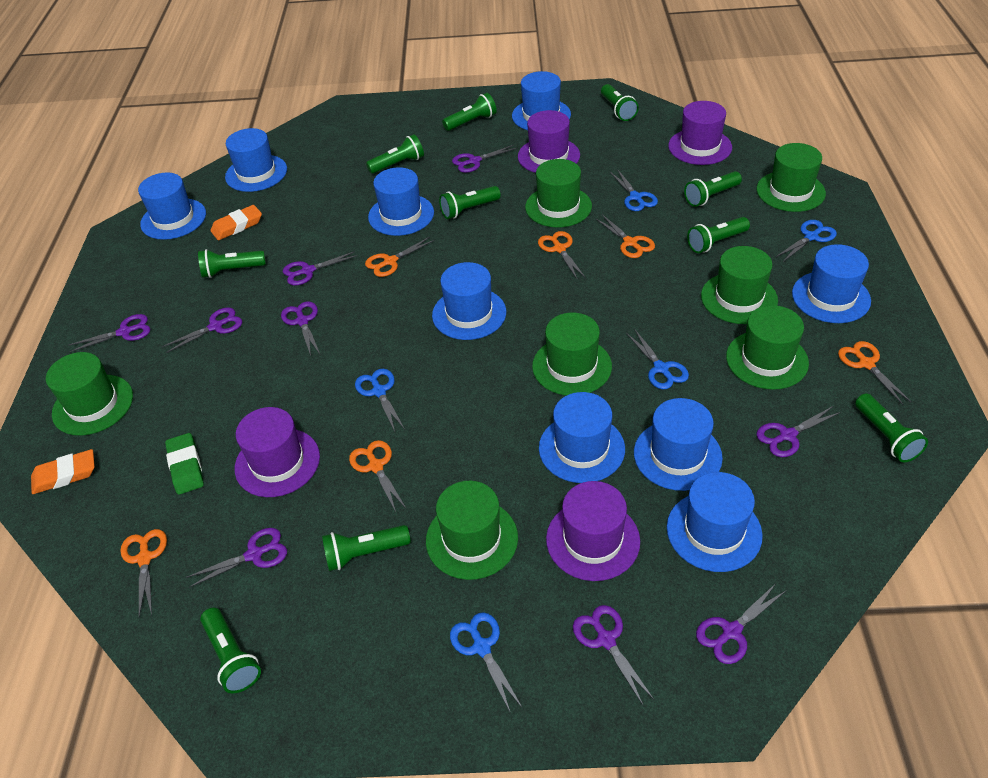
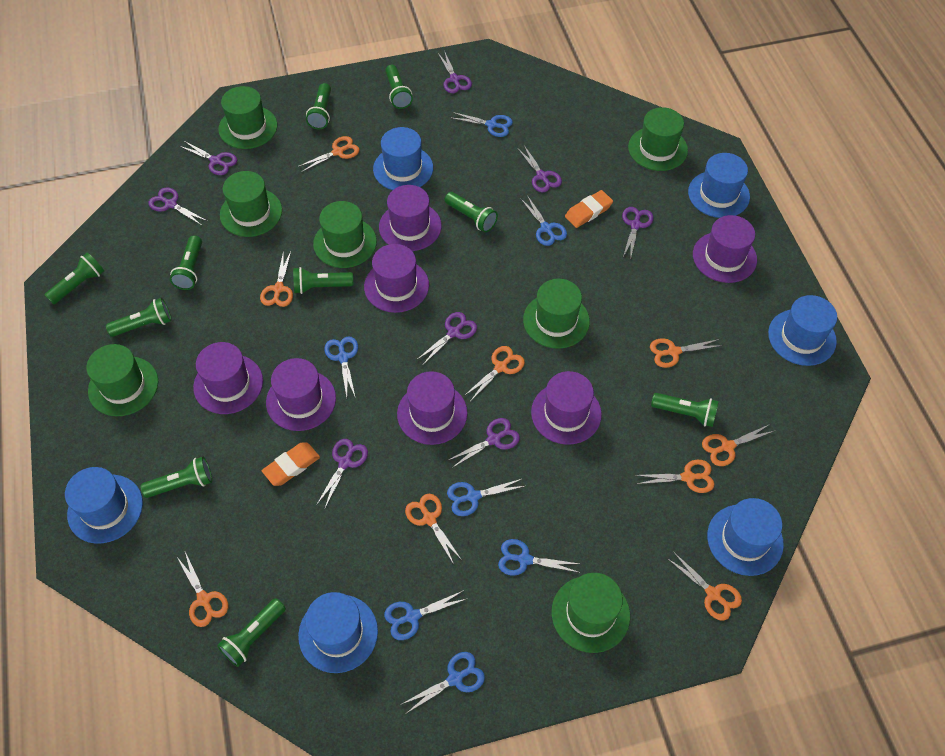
blue hat: 9 -> 6
blue scissors: 5 -> 7
green eraser: 1 -> 0
orange scissors: 6 -> 9
purple hat: 4 -> 7
purple scissors: 9 -> 8

